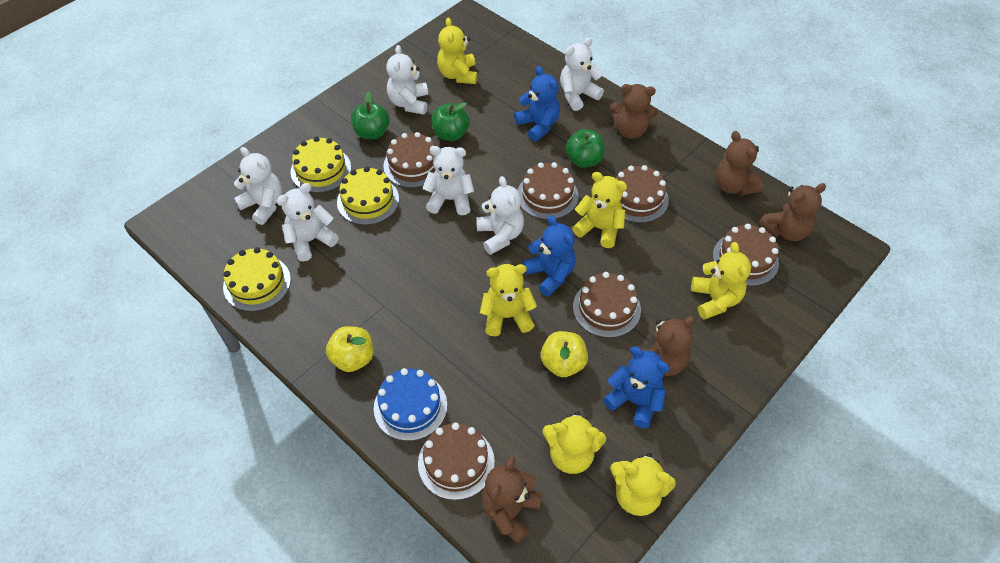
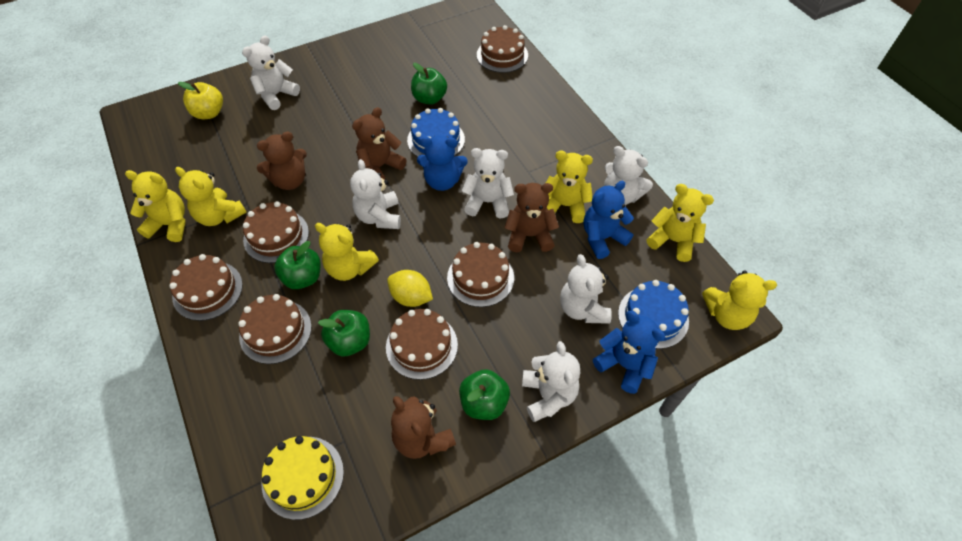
blue cake: 1 -> 2
brown teddy bear: 5 -> 4
green apple: 3 -> 4
yellow apple: 2 -> 1
yellow cake: 3 -> 1
yellow lemon: 0 -> 1

